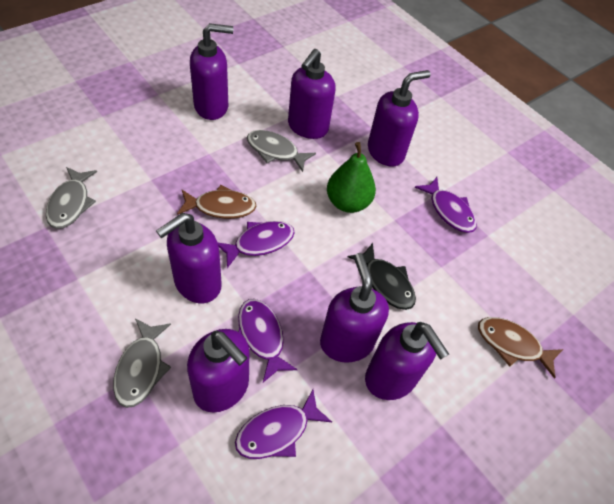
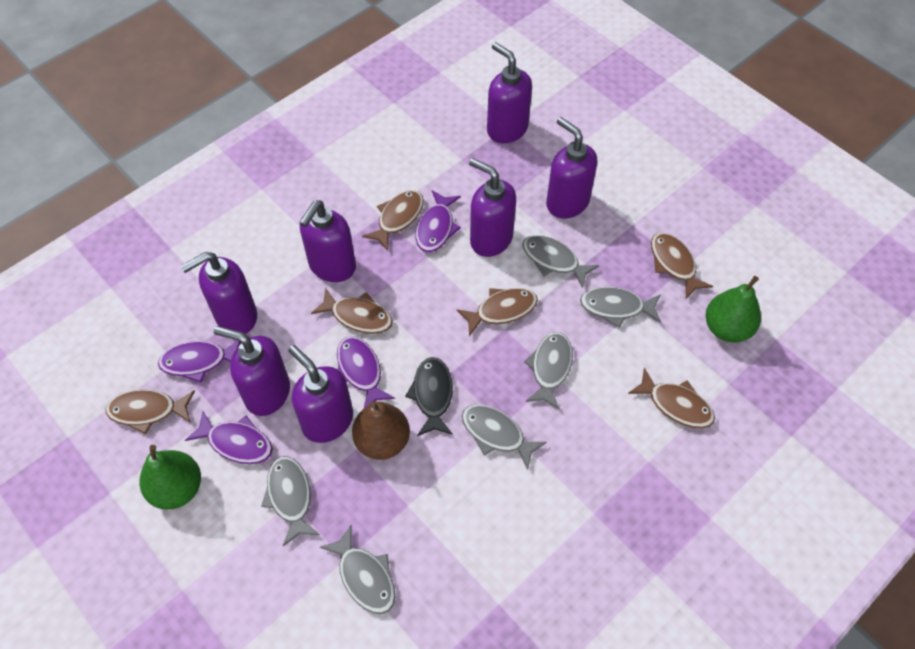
brown fish: 2 -> 6
brown pear: 0 -> 1
green pear: 1 -> 2
grey fish: 3 -> 6

